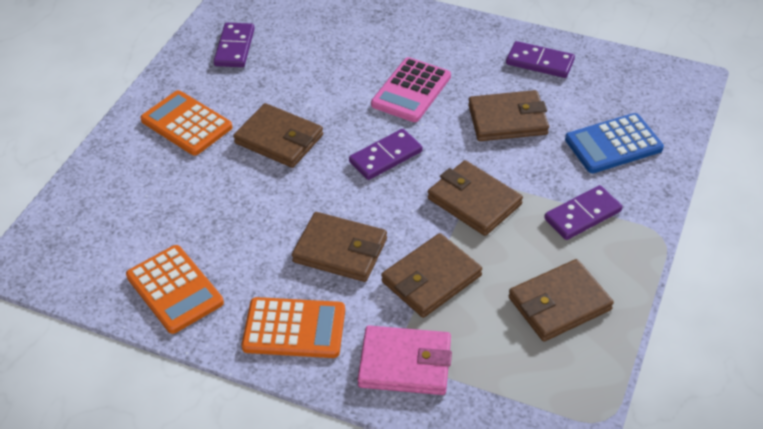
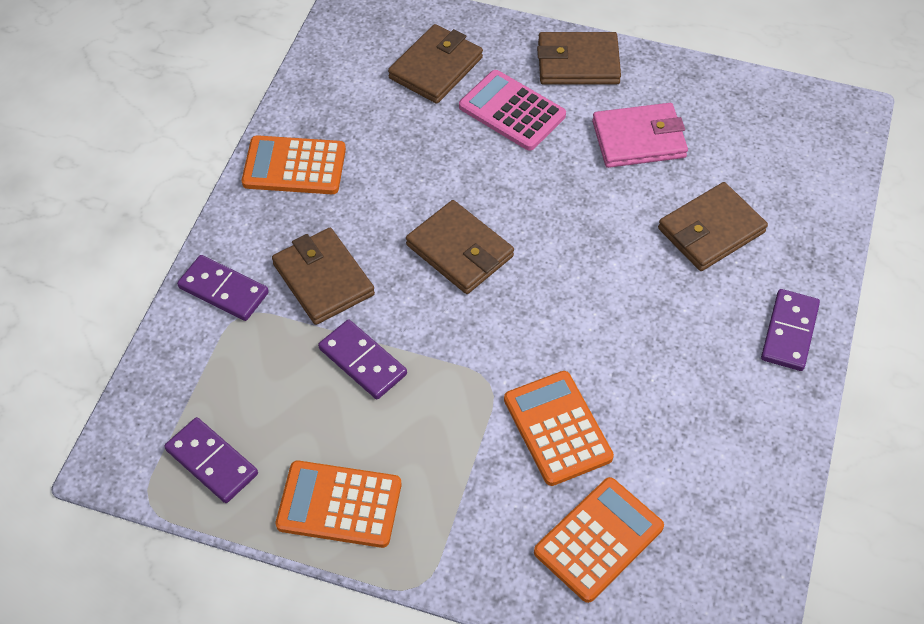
blue calculator: 1 -> 0
brown wallet: 6 -> 5
orange calculator: 3 -> 4

